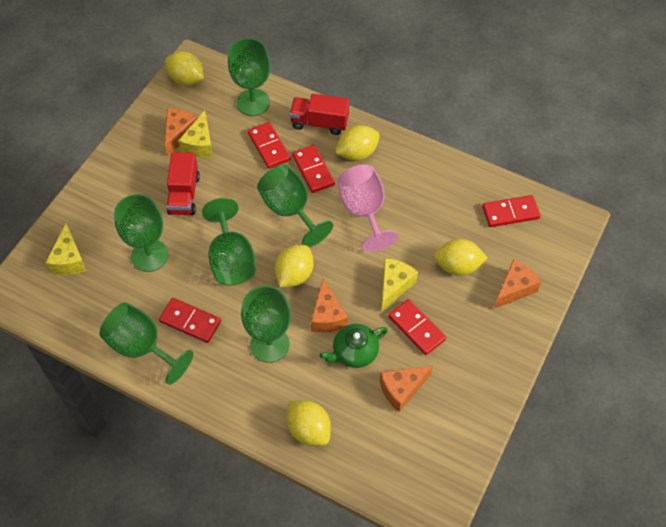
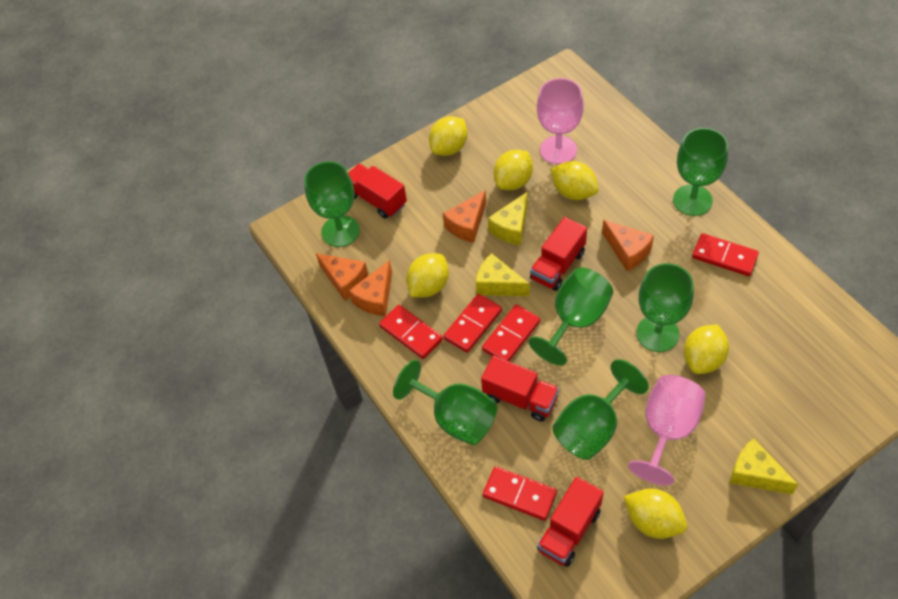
green teapot: 1 -> 0
pink goblet: 1 -> 2
red truck: 2 -> 4
yellow lemon: 5 -> 6

